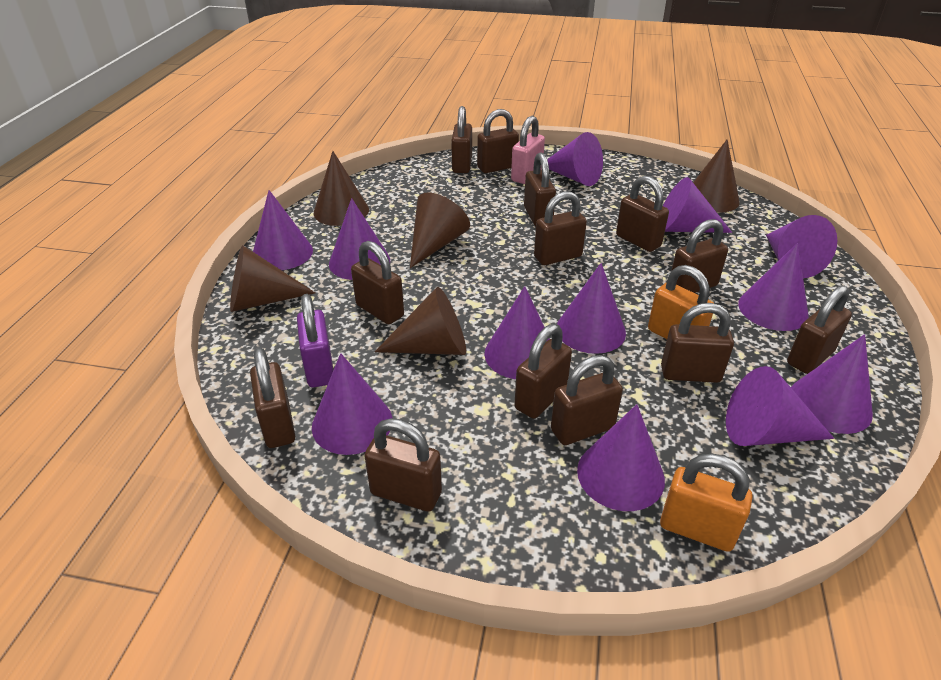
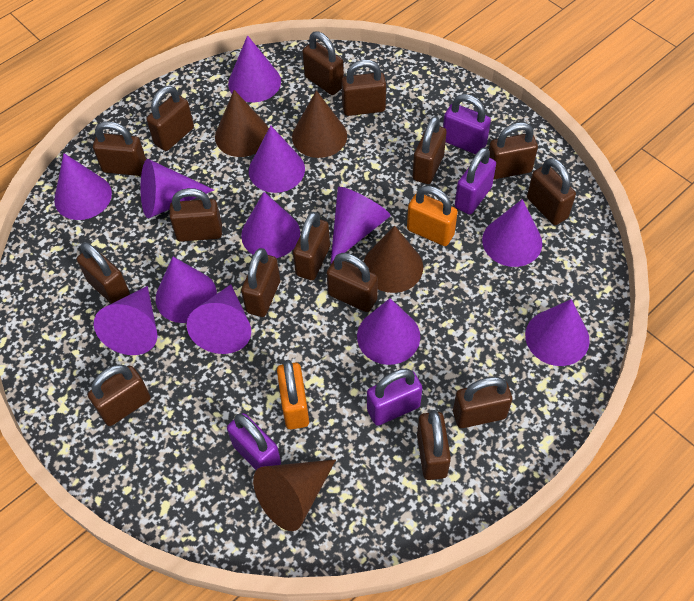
brown cone: 5 -> 4
brown padlock: 13 -> 15
pink padlock: 1 -> 0
purple padlock: 1 -> 4

